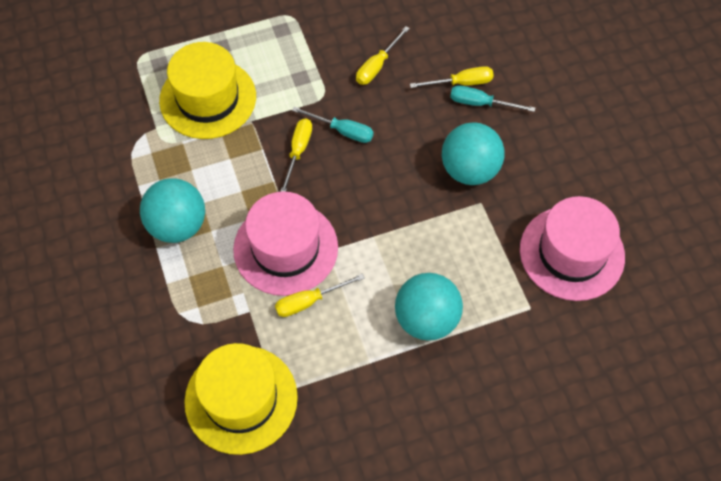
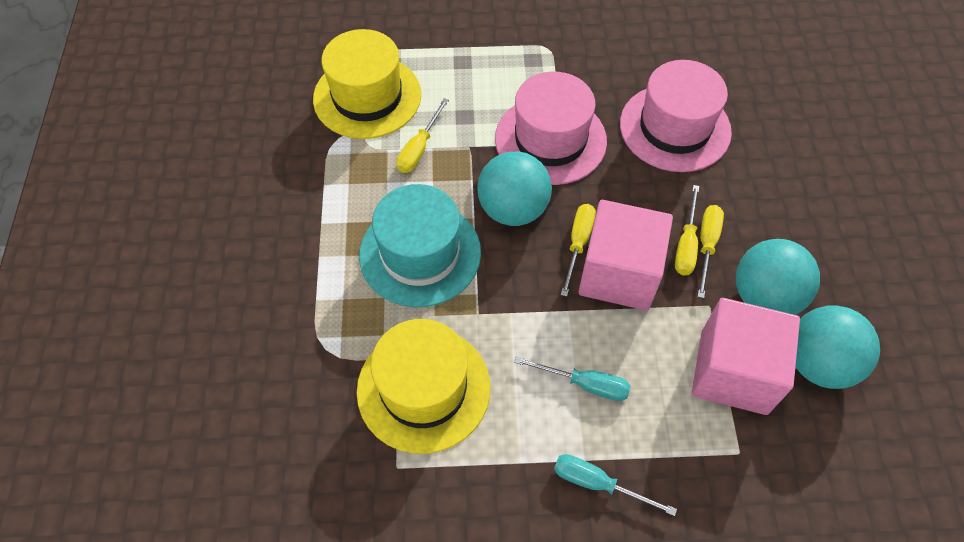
pink cube: 0 -> 2
turquoise hat: 0 -> 1

